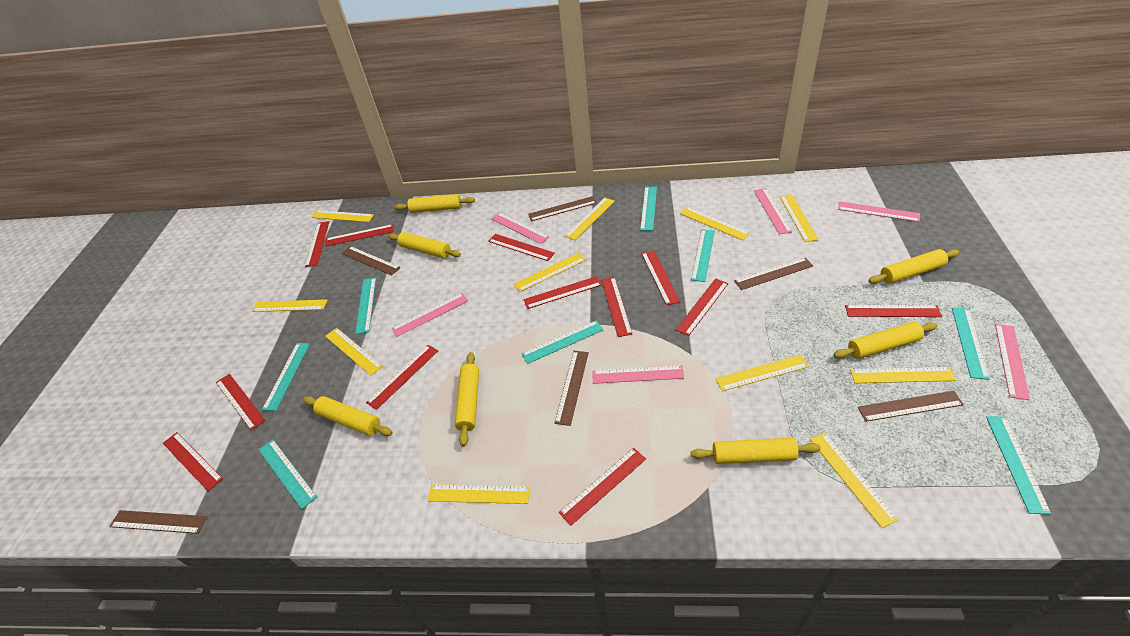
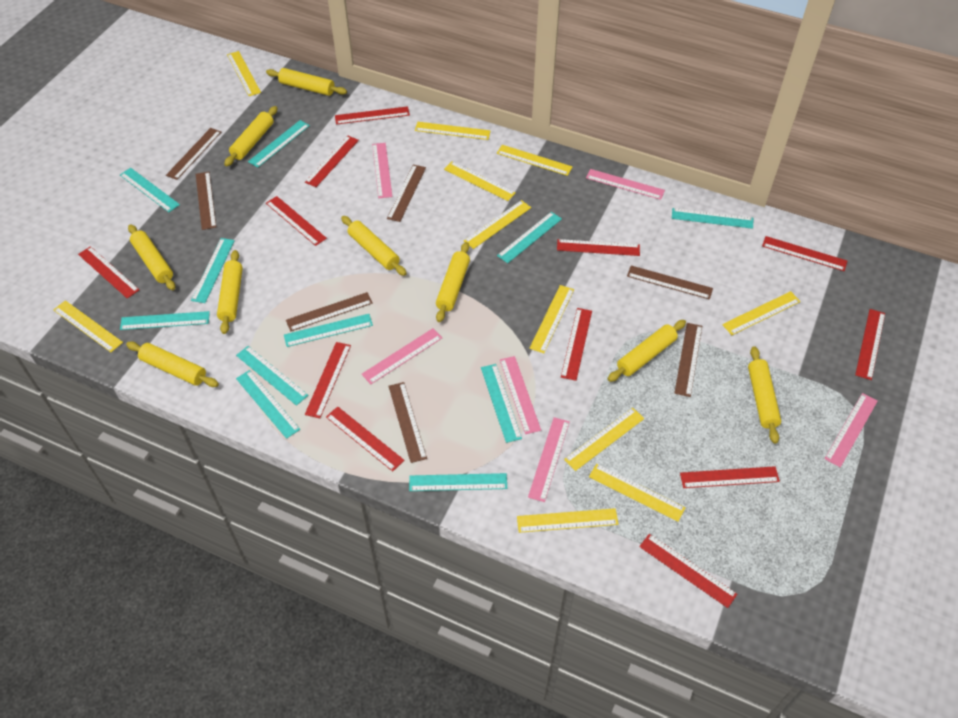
brown ruler: 6 -> 7
turquoise ruler: 8 -> 11
yellow rolling pin: 7 -> 9

